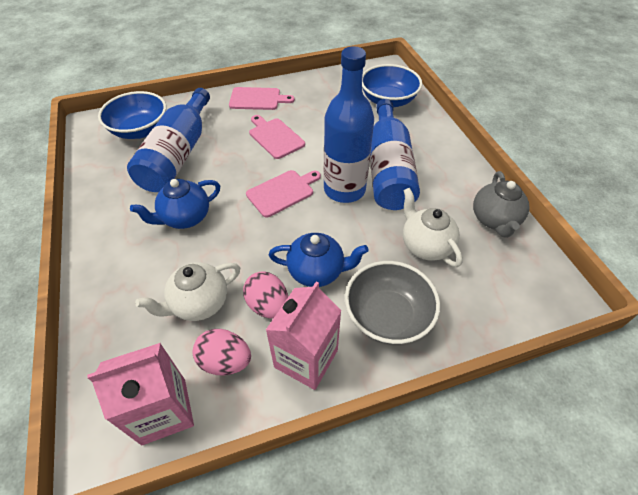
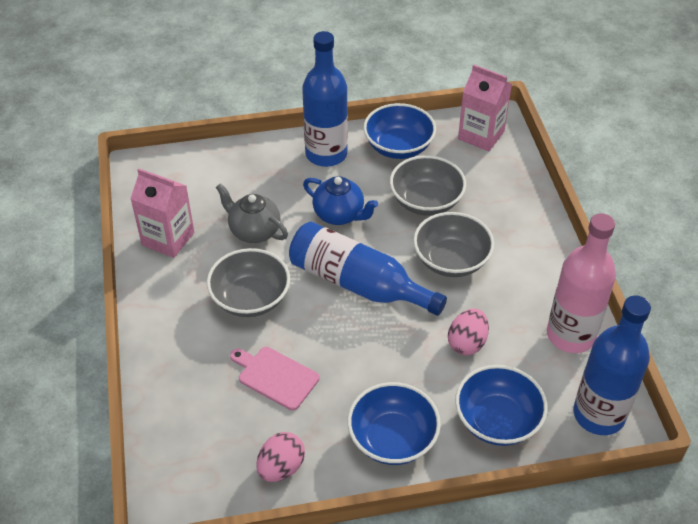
blue bowl: 2 -> 3
blue teapot: 2 -> 1
grey bowl: 1 -> 3
pink bottle: 0 -> 1
pink cutting board: 3 -> 1
white teapot: 2 -> 0

